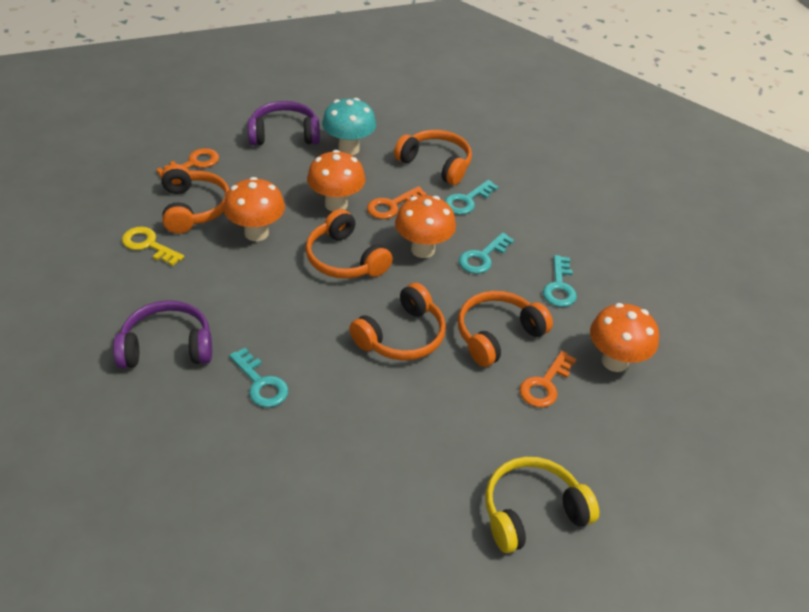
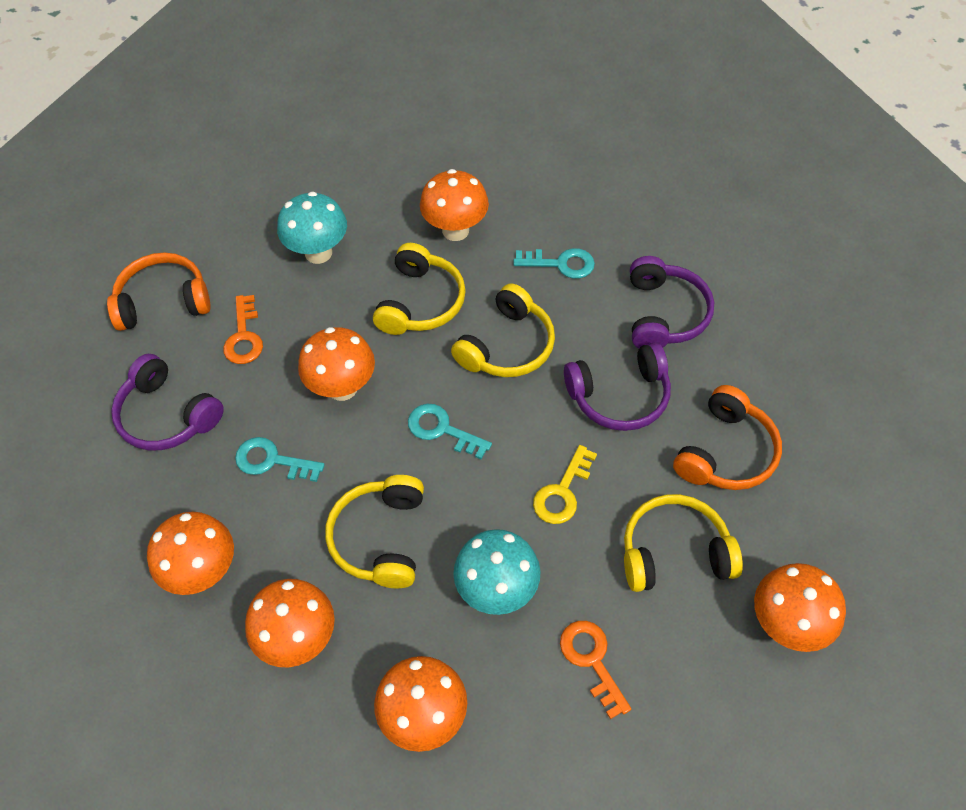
orange headphones: 5 -> 2
orange key: 3 -> 2
orange mushroom: 4 -> 6
purple headphones: 2 -> 3
turquoise key: 4 -> 3
turquoise mushroom: 1 -> 2
yellow headphones: 1 -> 4

